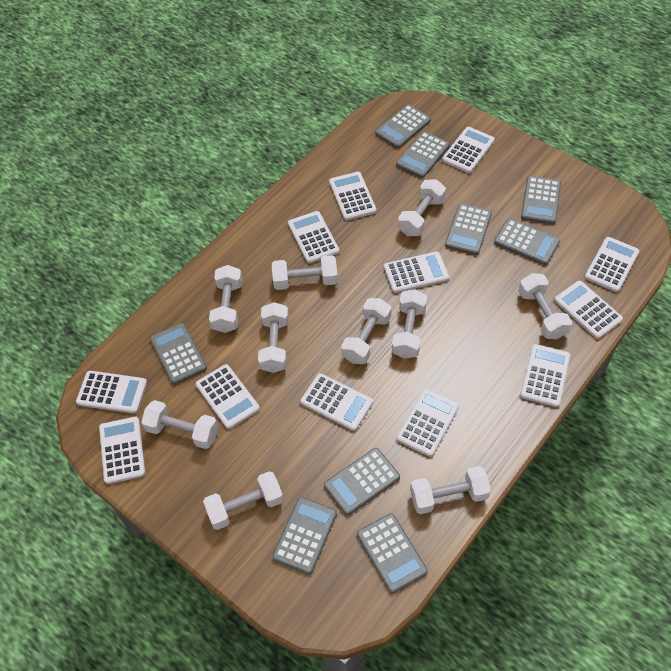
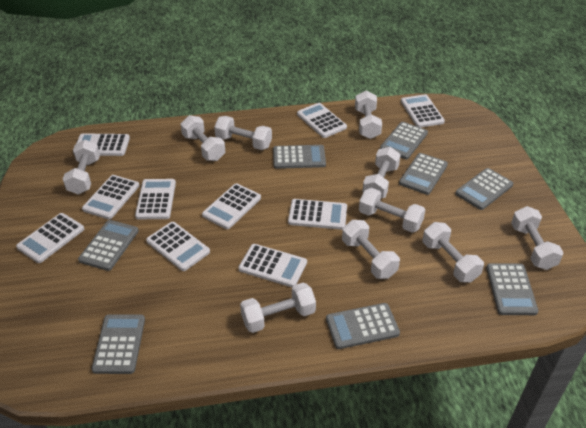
grey calculator: 9 -> 8
white calculator: 12 -> 10

